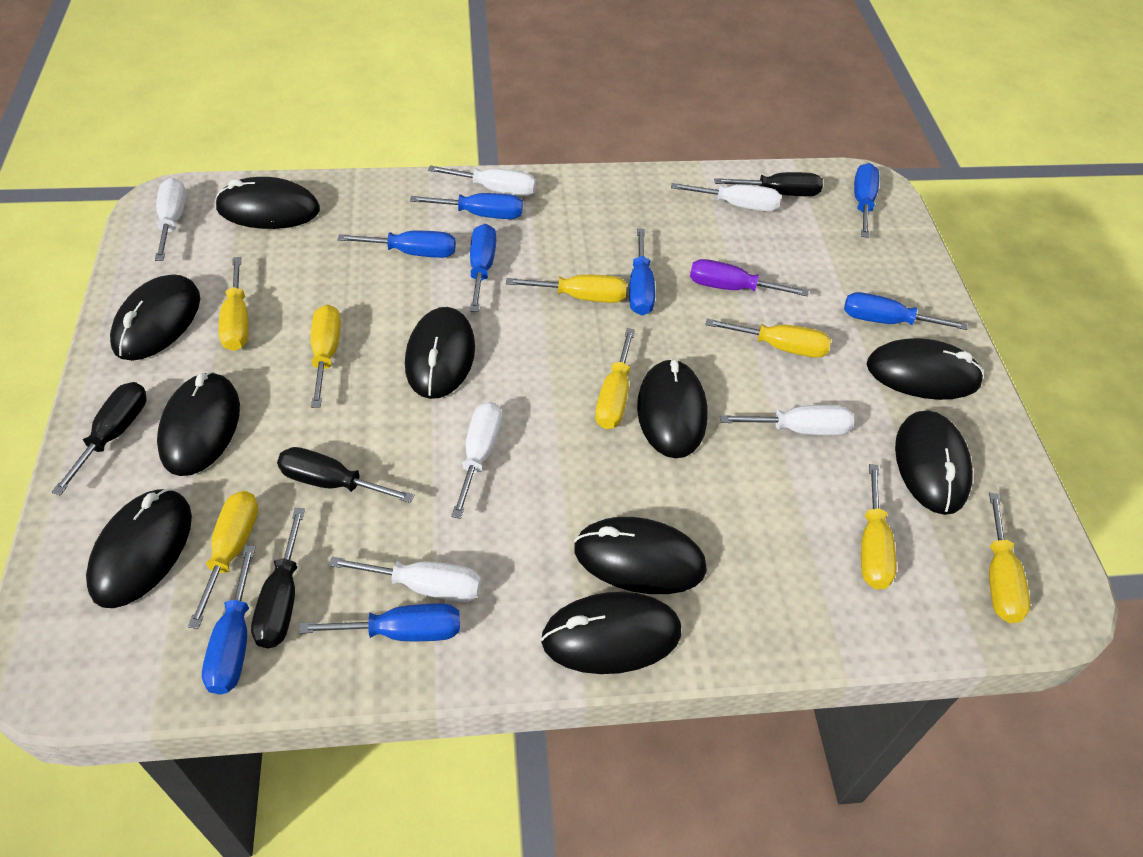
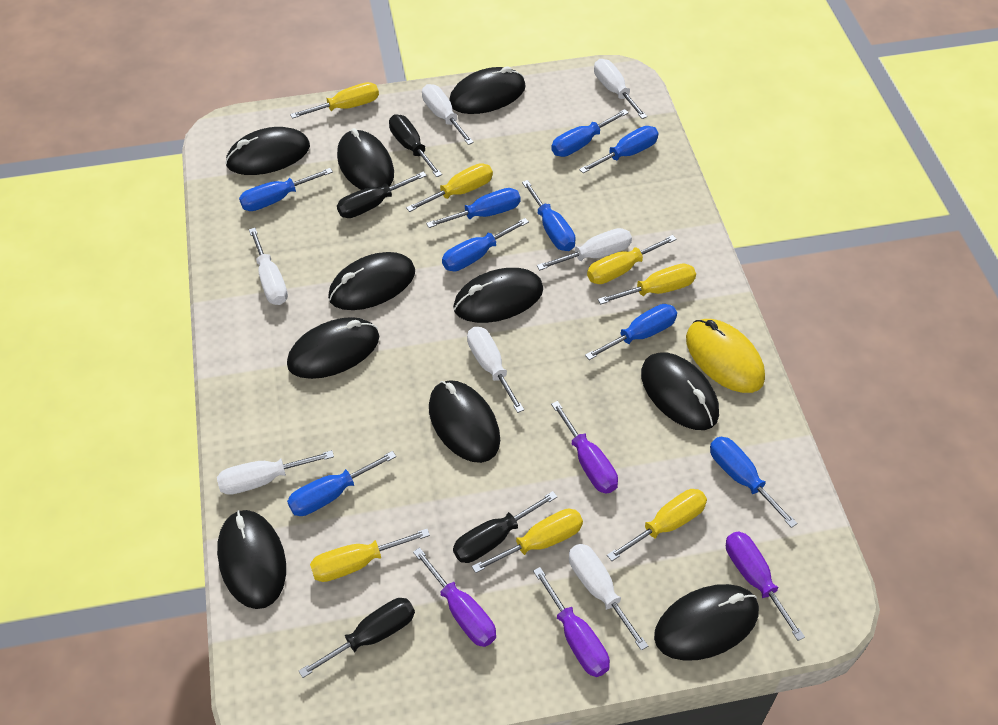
blue screwdriver: 8 -> 9
purple screwdriver: 1 -> 4
white screwdriver: 6 -> 7
yellow mouse: 0 -> 1
yellow screwdriver: 8 -> 7

